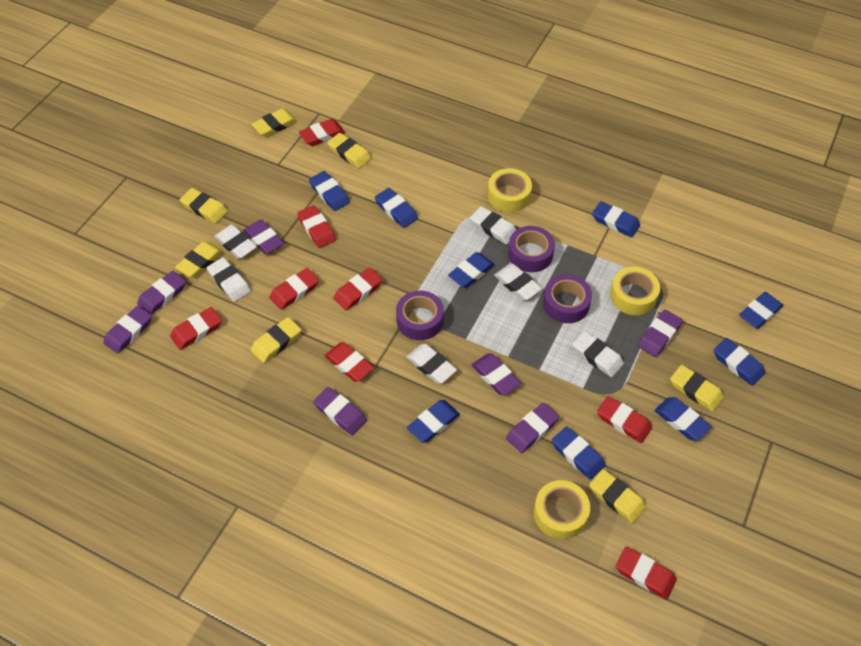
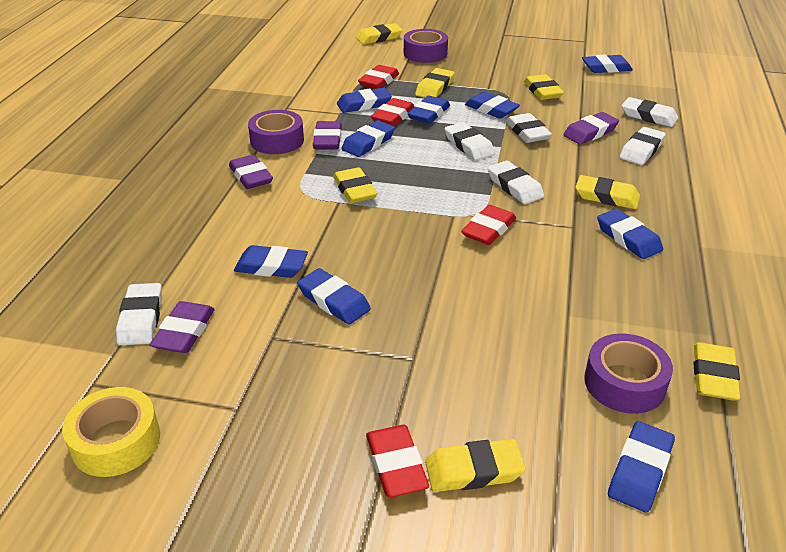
purple eraser: 7 -> 4
red eraser: 8 -> 4
yellow tape: 3 -> 1

